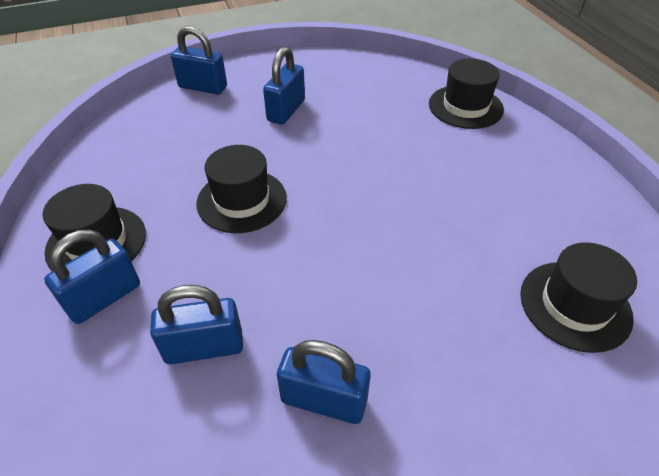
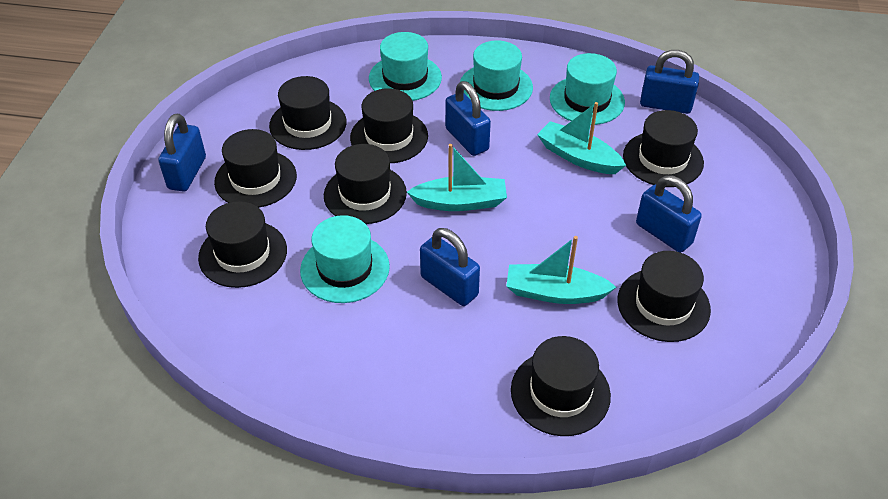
black hat: 4 -> 8
turquoise boat: 0 -> 3
turquoise hat: 0 -> 4

